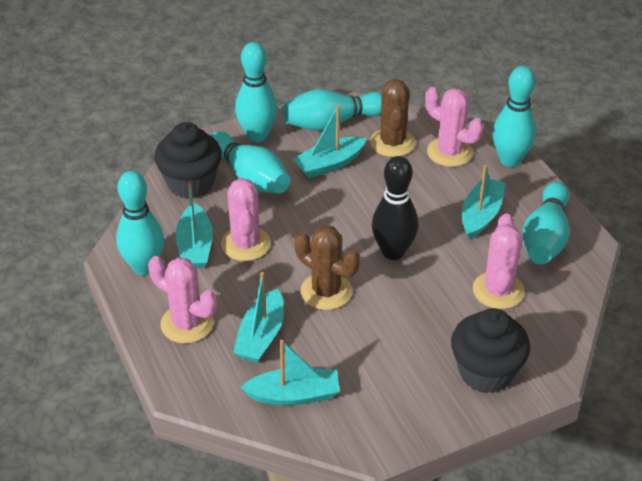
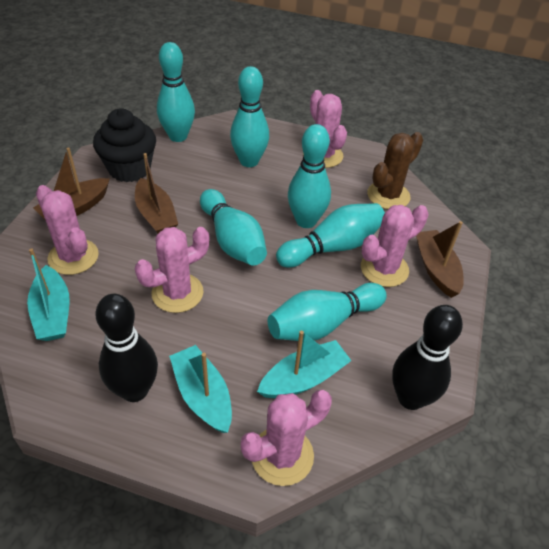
black bowling pin: 1 -> 2
black cupcake: 2 -> 1
brown boat: 0 -> 3
brown cactus: 2 -> 1
pink cactus: 4 -> 5
turquoise boat: 5 -> 3

